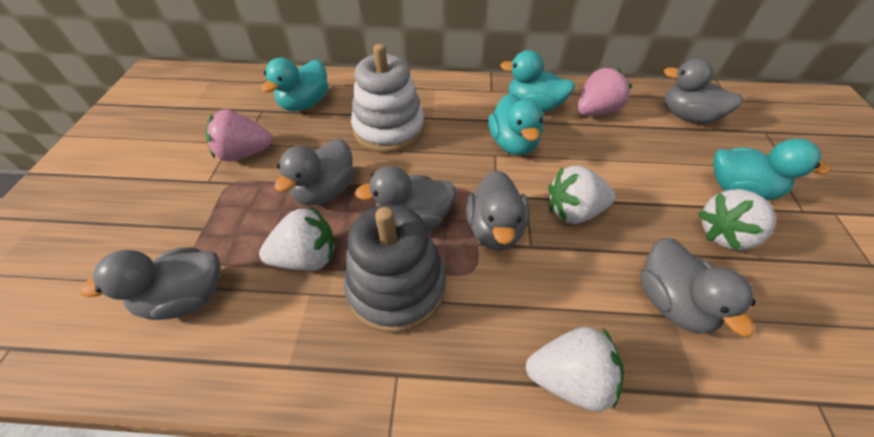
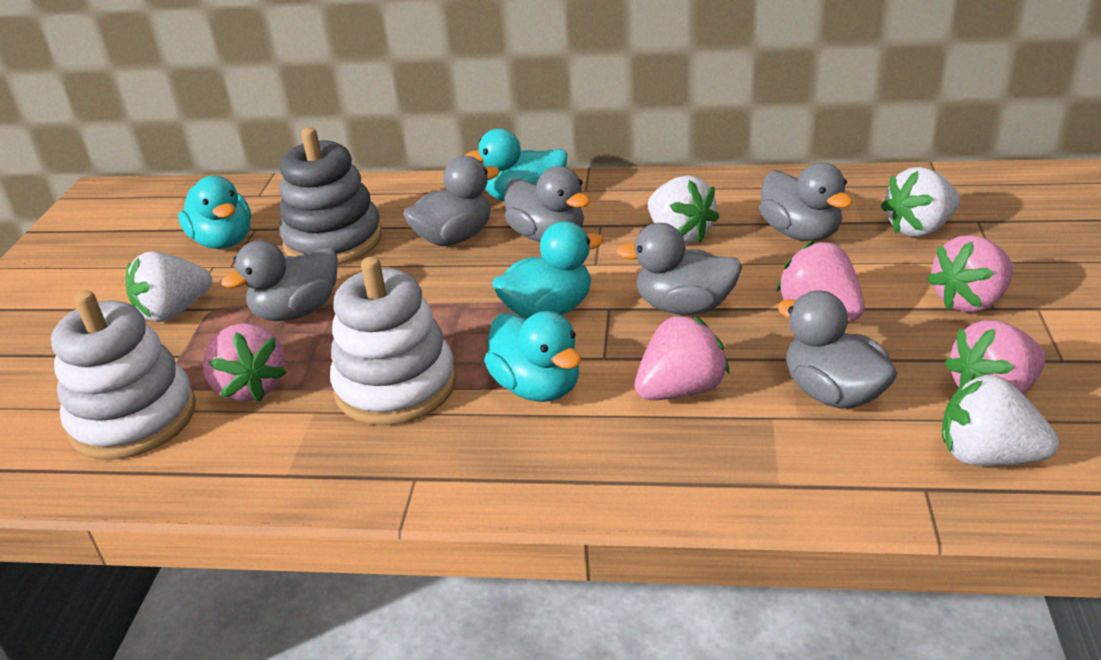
pink strawberry: 2 -> 5
white stacking toy: 1 -> 2

